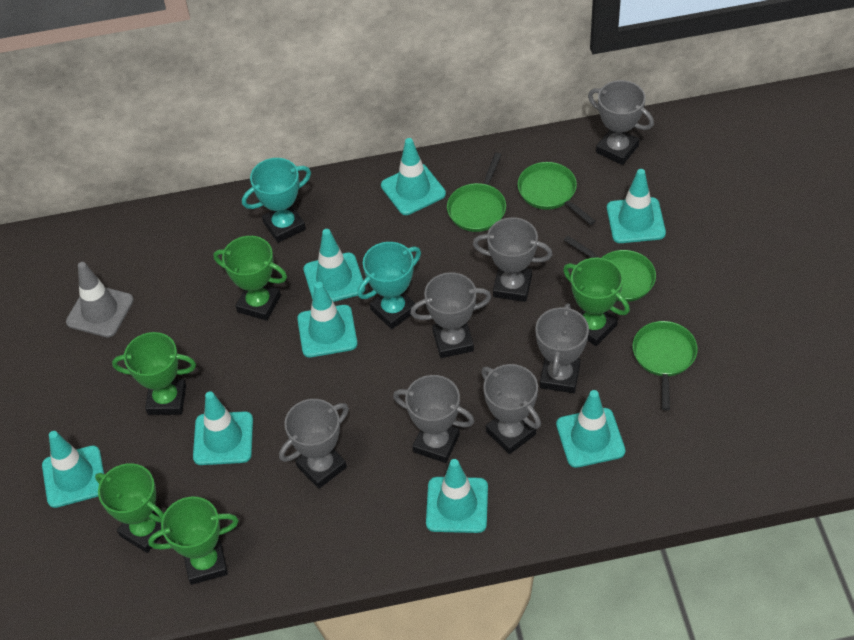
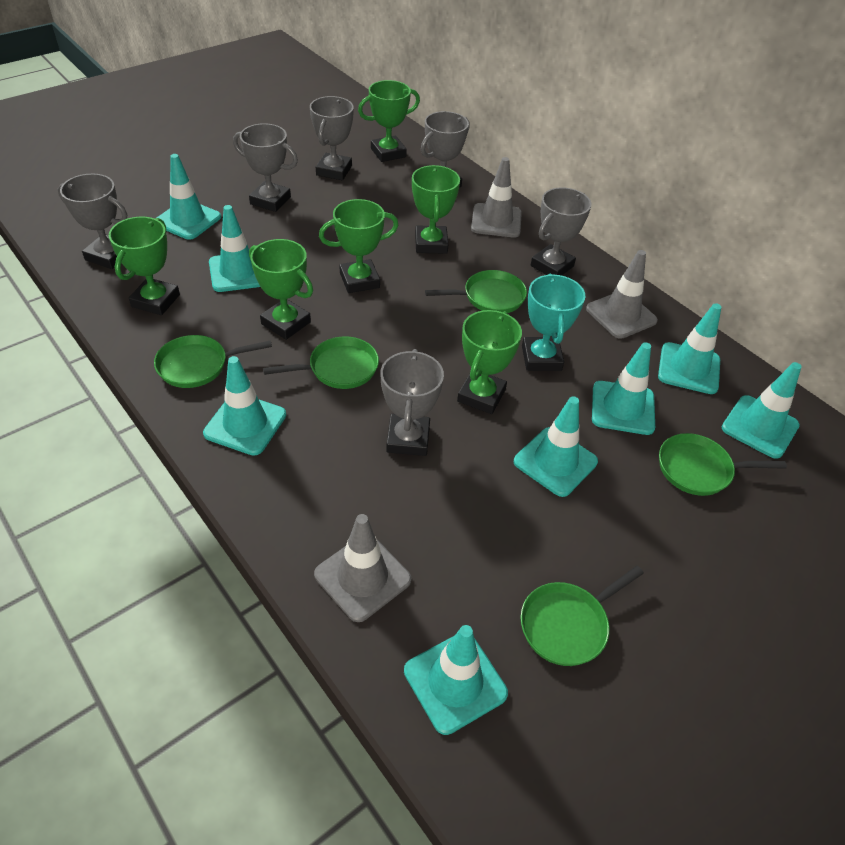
green pan: 4 -> 5
green trophy: 5 -> 6
grey traffic cone: 1 -> 3
grey trophy: 7 -> 6
turquoise trophy: 2 -> 1

